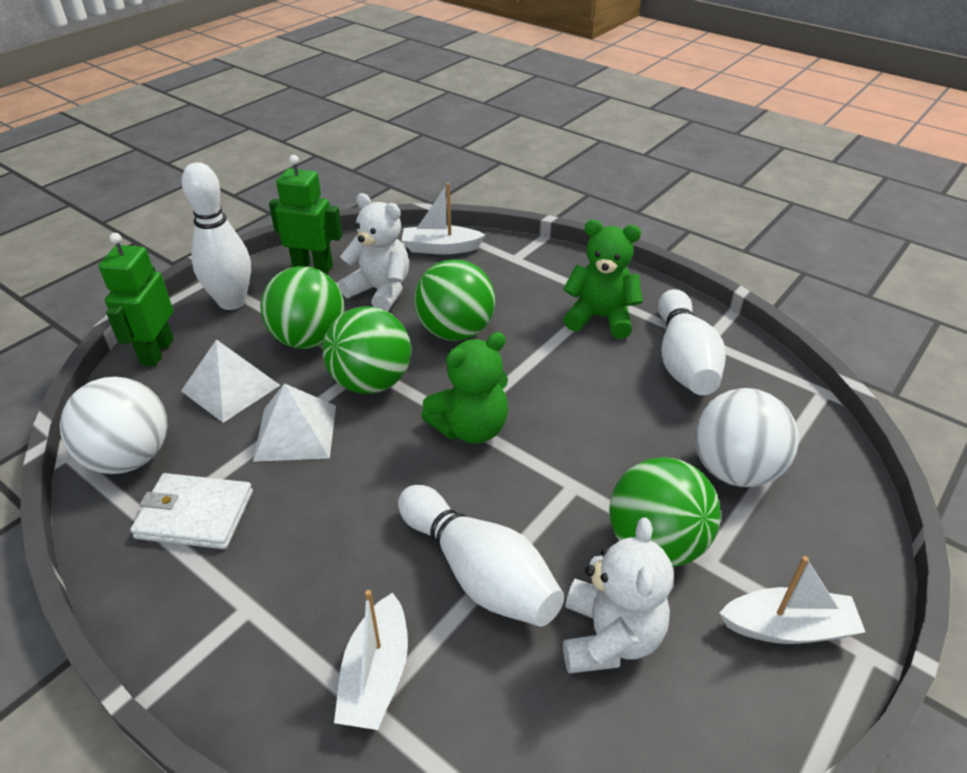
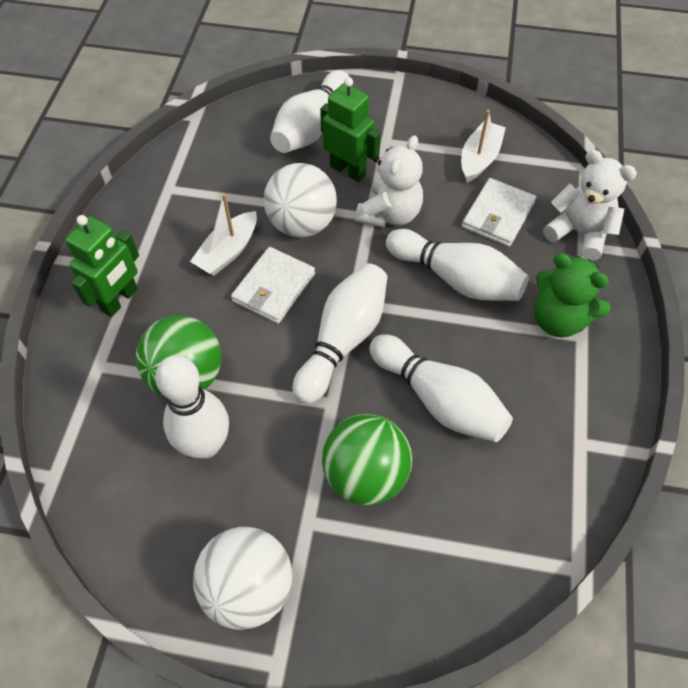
green ball: 4 -> 2
green teddy bear: 2 -> 1
white boat: 3 -> 2
white bowling pin: 3 -> 5
white pyramid: 2 -> 0
white wallet: 1 -> 2

